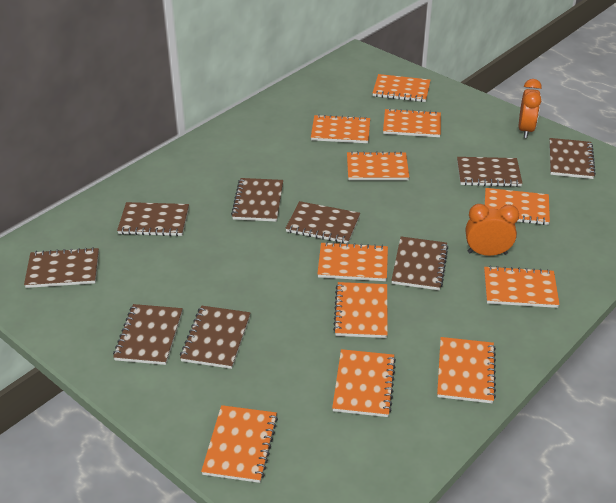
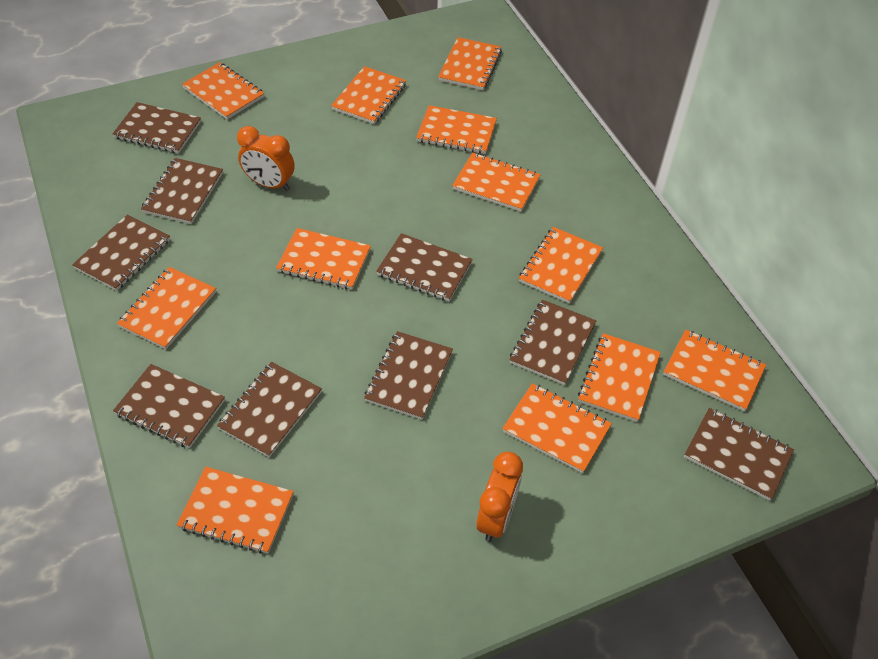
orange notebook: 11 -> 12

